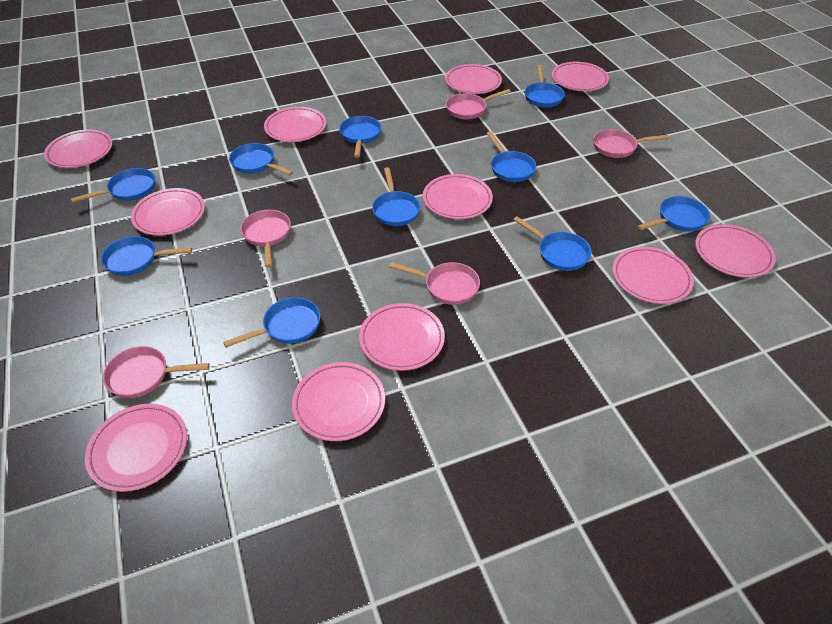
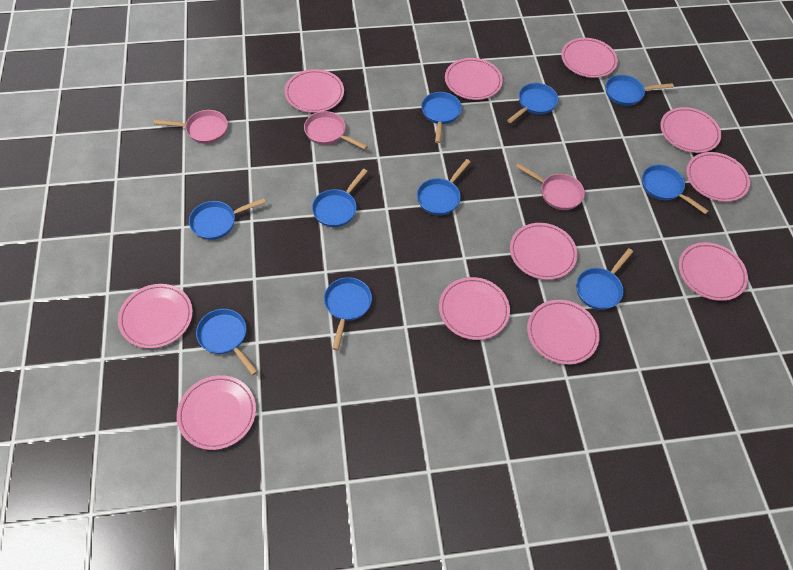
pink pan: 5 -> 3

